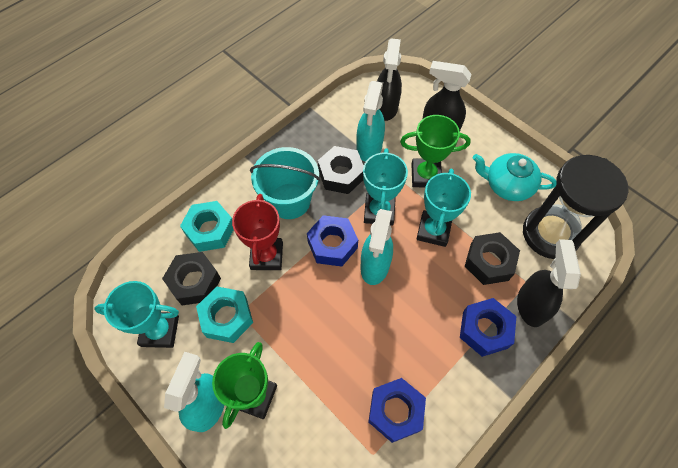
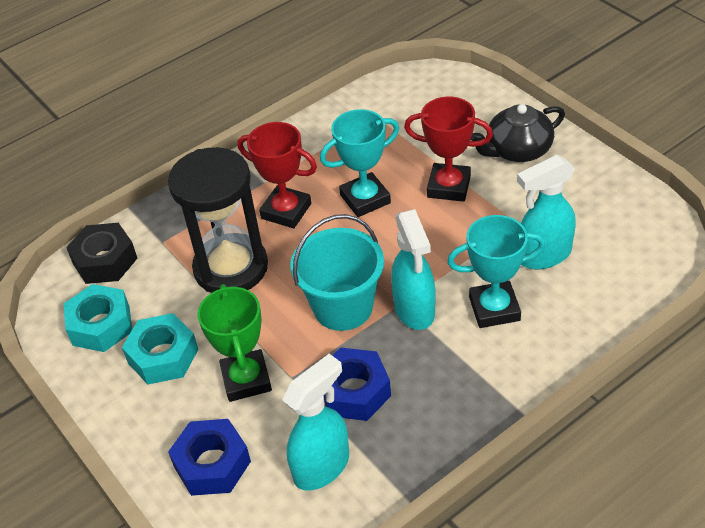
black nut: 3 -> 1
black spray bottle: 3 -> 0
black teapot: 0 -> 1
blue nut: 3 -> 2
green trophy: 2 -> 1
red trophy: 1 -> 2
turquoise teapot: 1 -> 0
turquoise trophy: 3 -> 2

